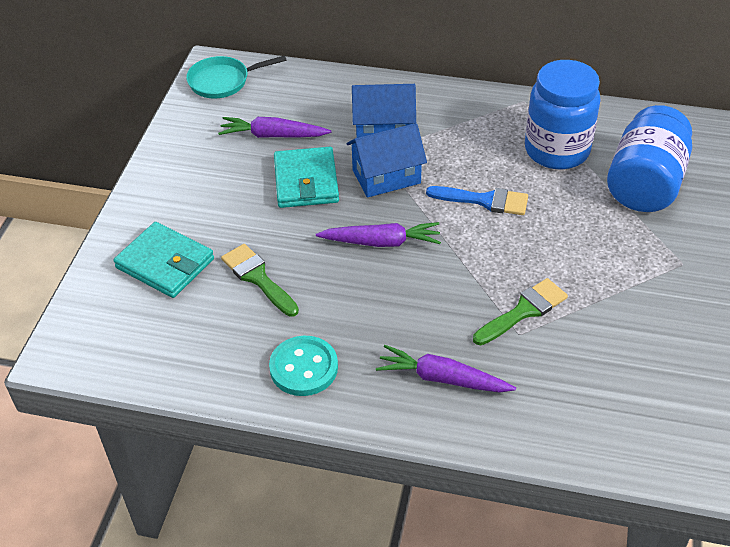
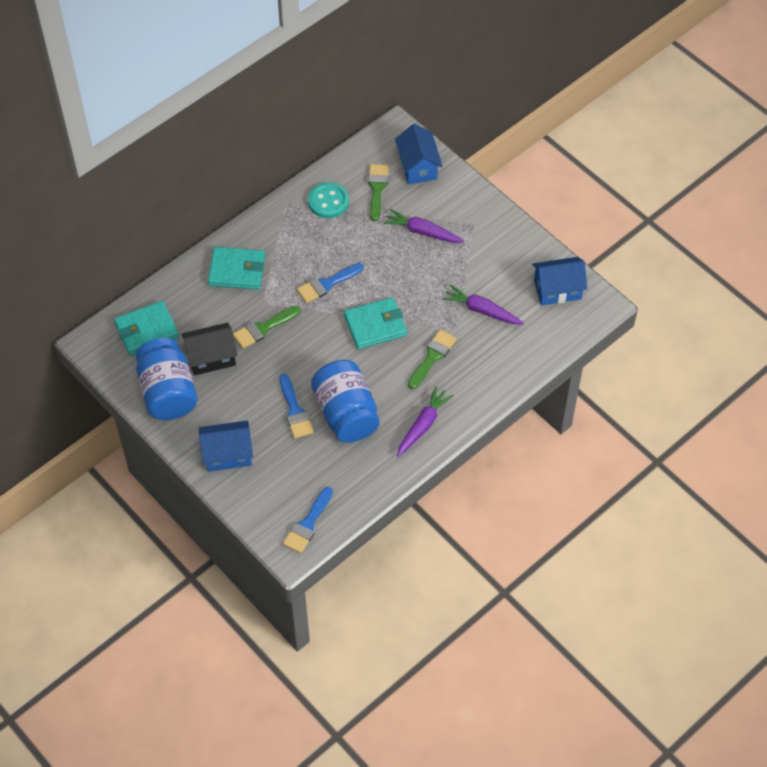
black house: 0 -> 1
blue brush: 1 -> 3
blue house: 2 -> 3
green brush: 2 -> 3
turquoise pan: 1 -> 0
turquoise wallet: 2 -> 3

